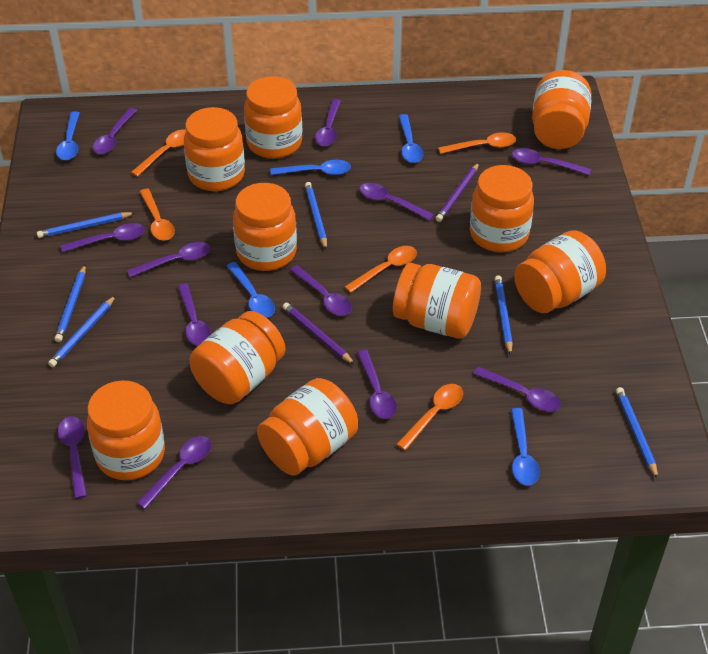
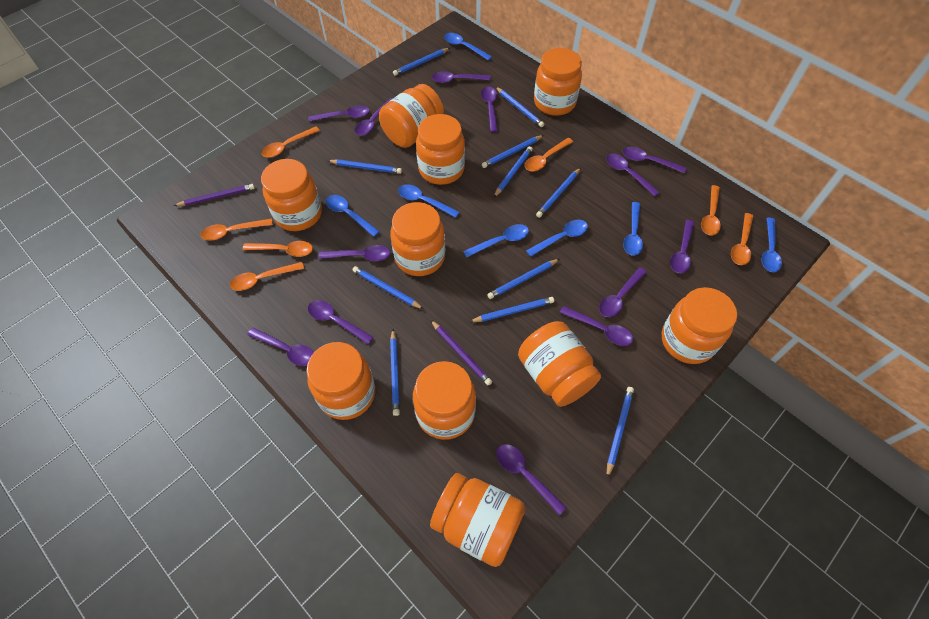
blue pencil: 6 -> 11
blue spoon: 5 -> 7
orange spoon: 5 -> 7
purple spoon: 12 -> 13

